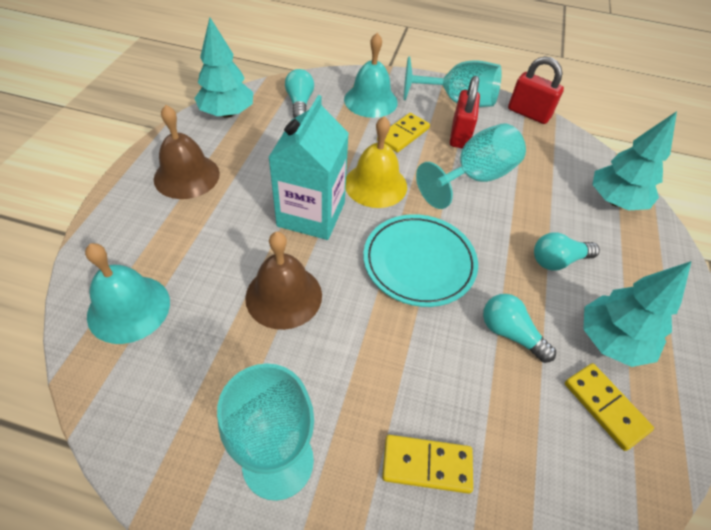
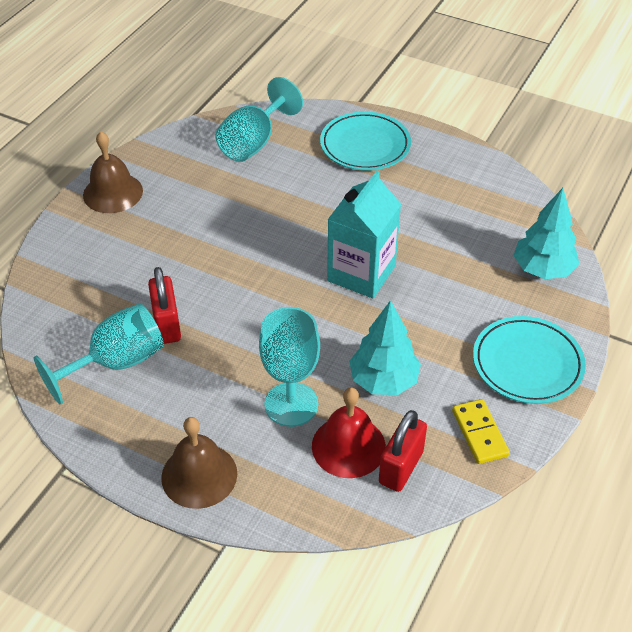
red bell: 0 -> 1
turquoise bell: 2 -> 0
turquoise light bulb: 3 -> 0
turquoise plate: 1 -> 2
turquoise tree: 3 -> 2
yellow bell: 1 -> 0
yellow domino: 3 -> 1

